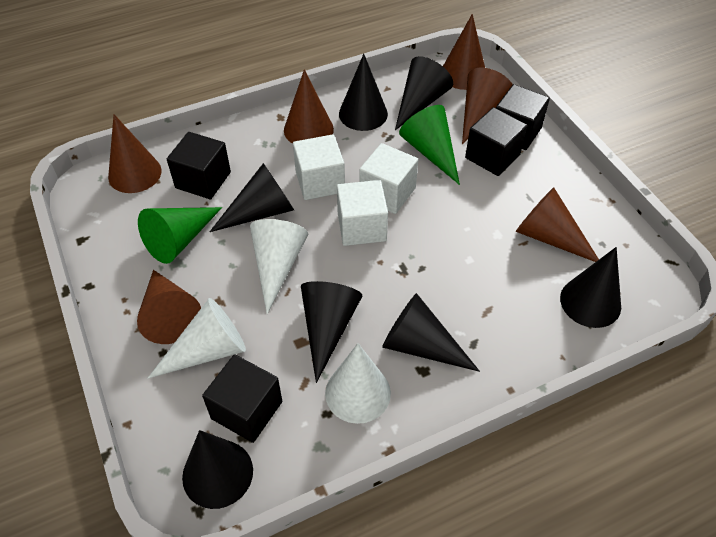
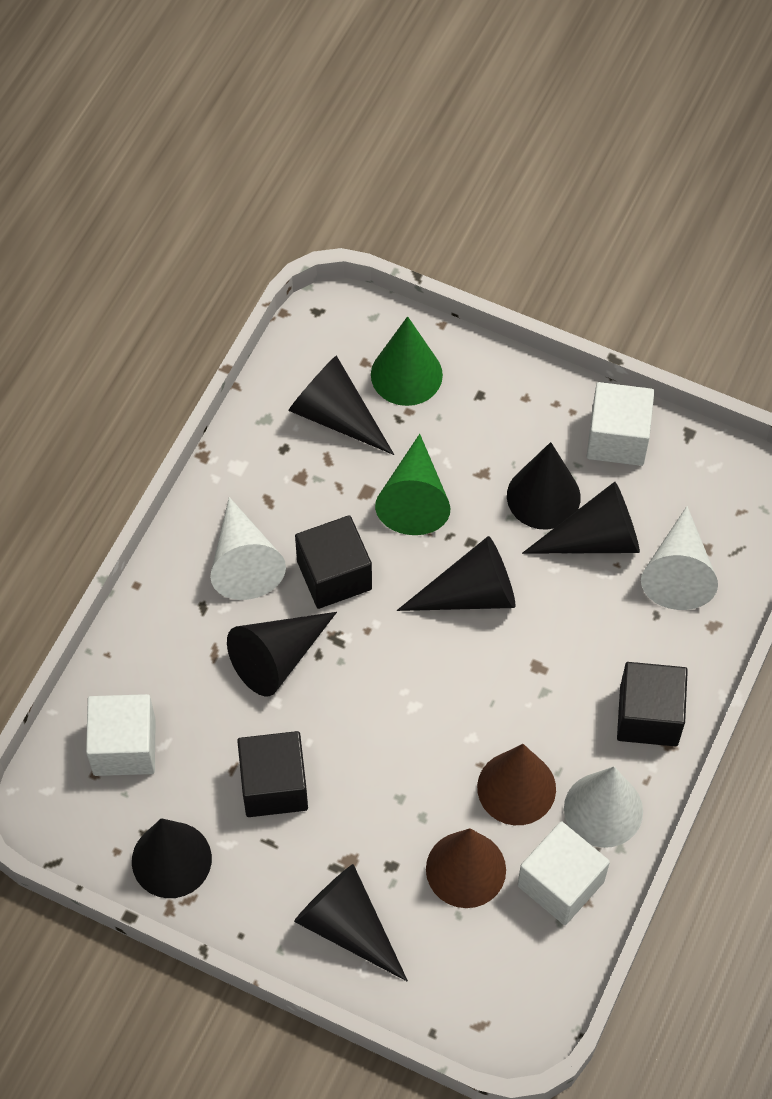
black cube: 4 -> 3
brown cone: 6 -> 2

